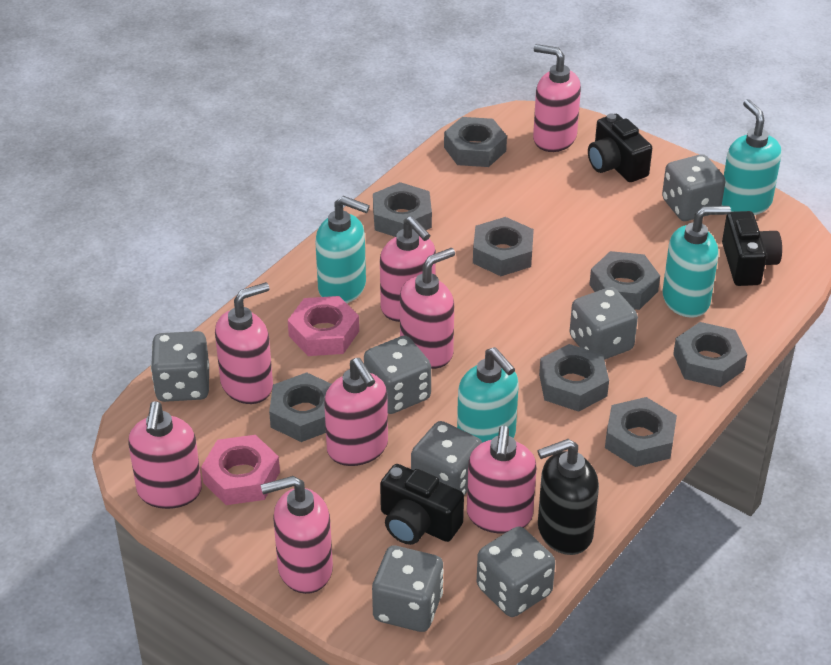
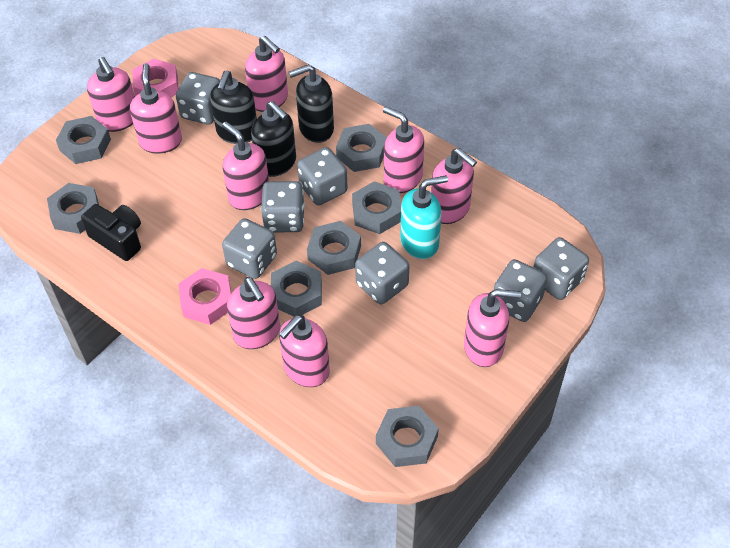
black camera: 3 -> 1
black soap dispenser: 1 -> 3
grey nut: 8 -> 7
pink soap dispenser: 8 -> 9
turquoise soap dispenser: 4 -> 1

